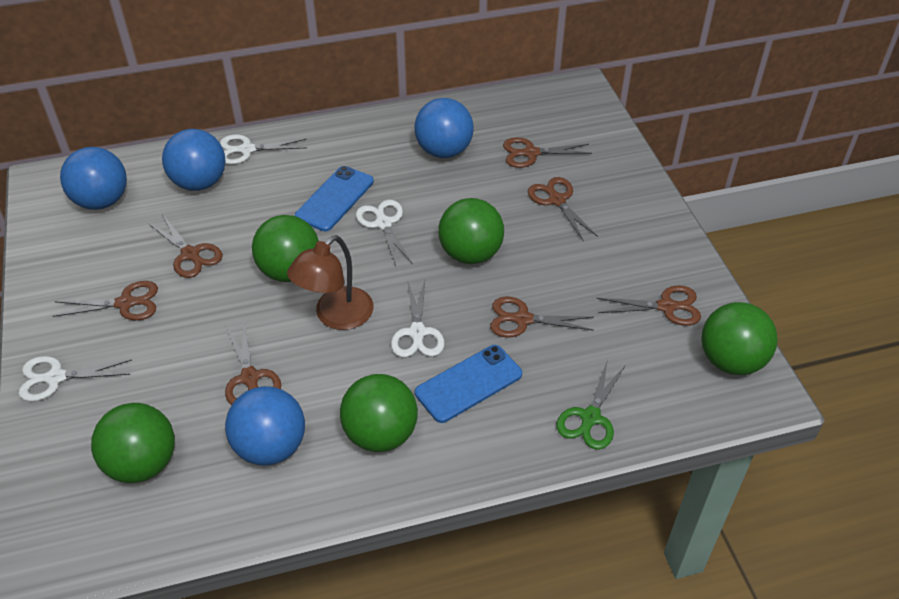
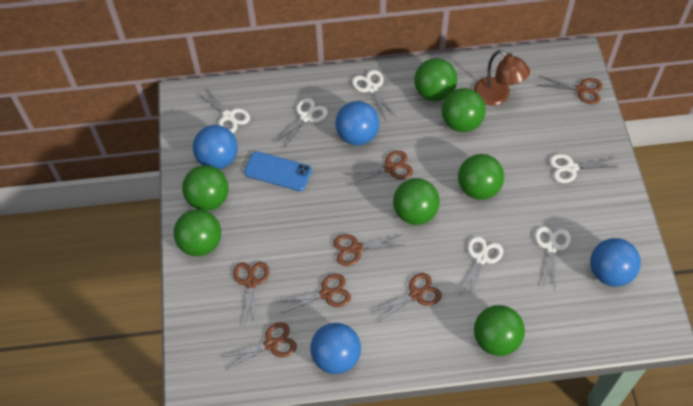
blue phone: 2 -> 1
green ball: 5 -> 7
green scissors: 1 -> 0
white scissors: 4 -> 6

